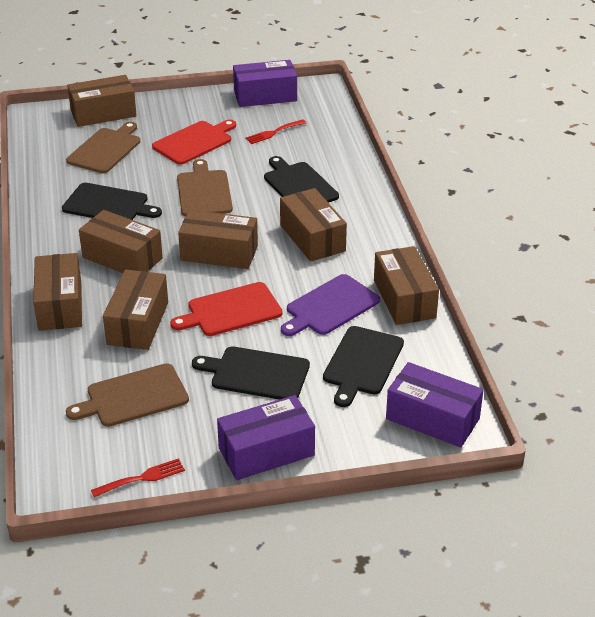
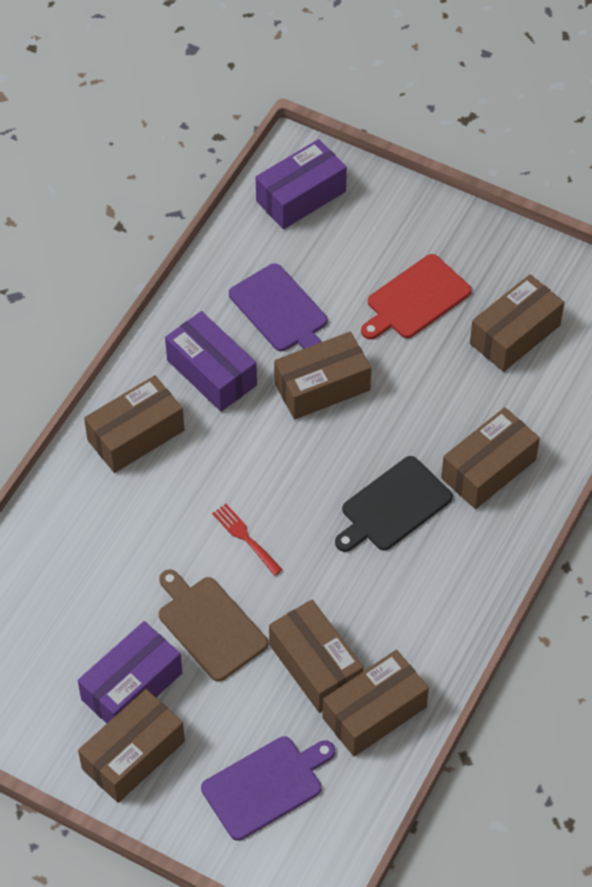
black cutting board: 4 -> 1
brown cutting board: 3 -> 1
purple cutting board: 1 -> 2
red cutting board: 2 -> 1
red fork: 2 -> 1

